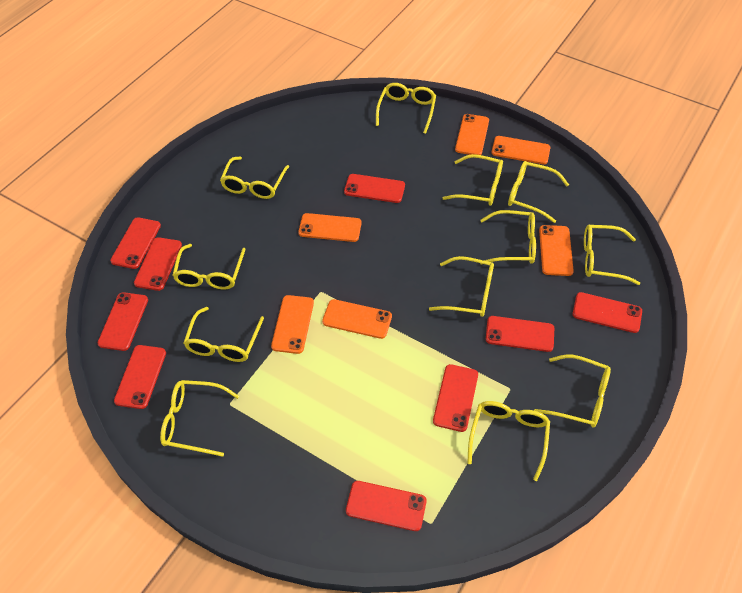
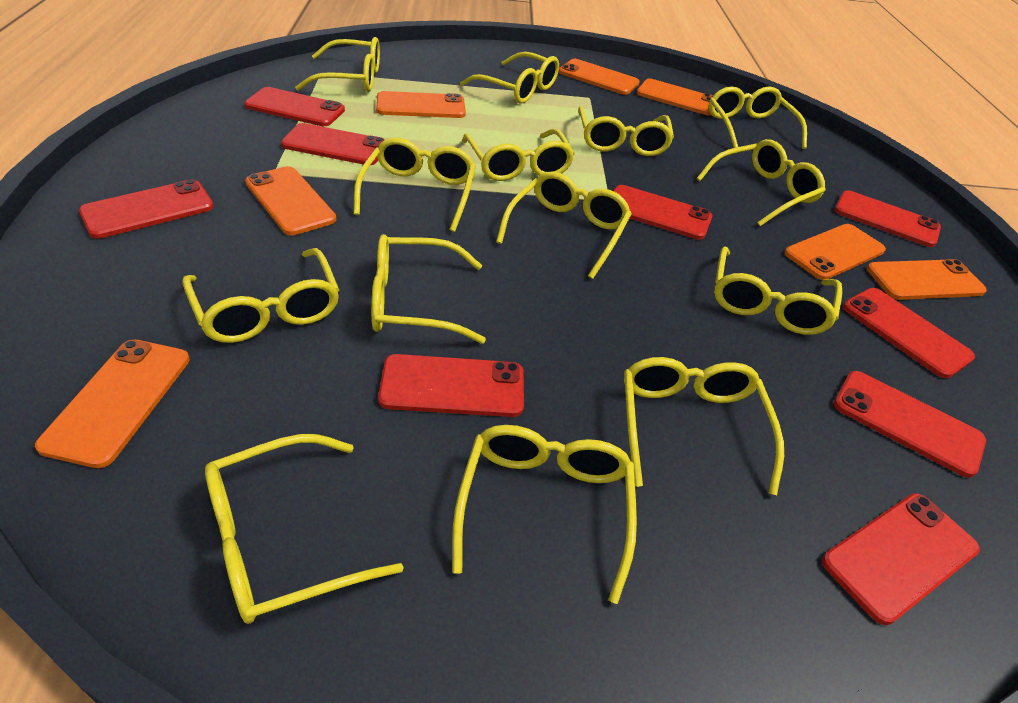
orange phone: 6 -> 7
yellow glasses: 12 -> 14

